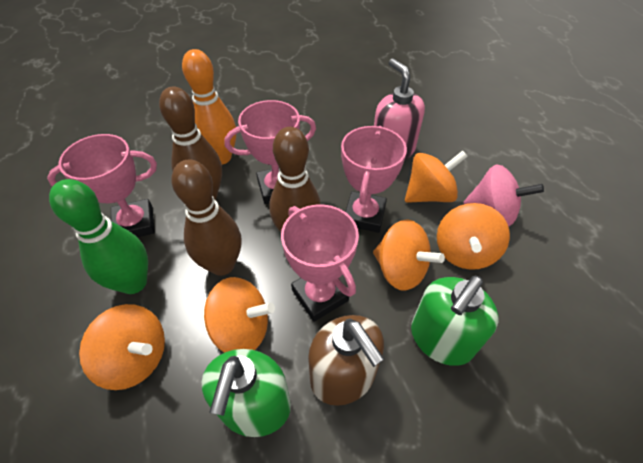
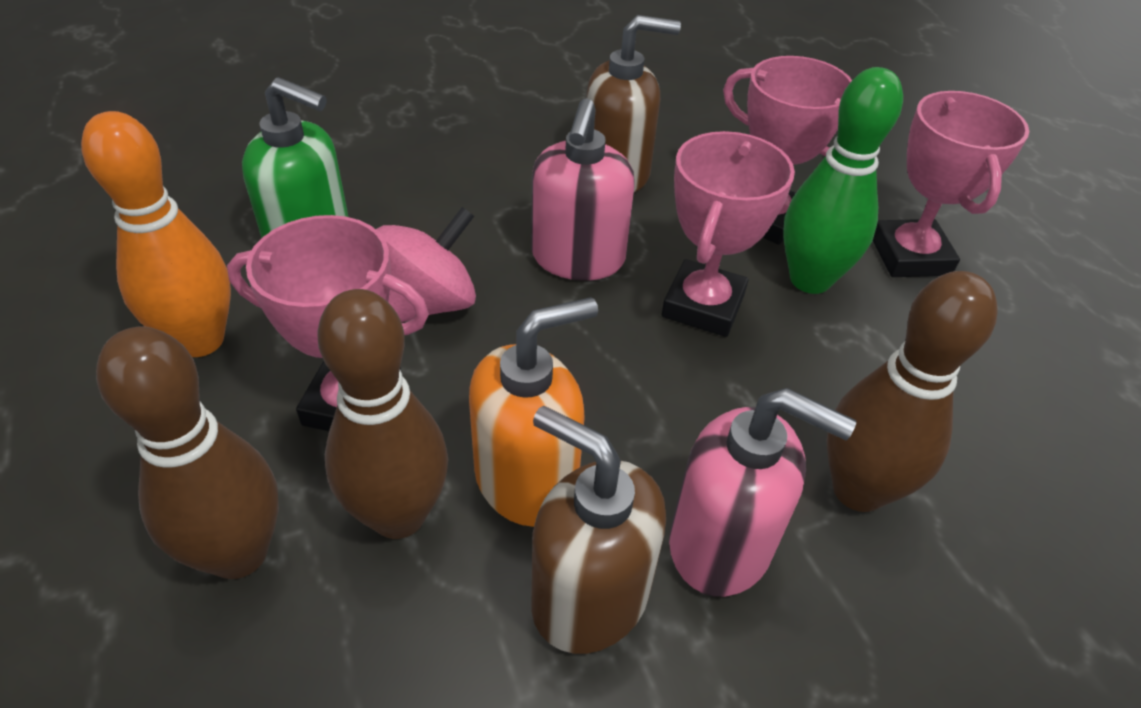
brown soap dispenser: 1 -> 2
green soap dispenser: 2 -> 1
orange soap dispenser: 0 -> 1
orange spinning top: 5 -> 0
pink soap dispenser: 1 -> 2

